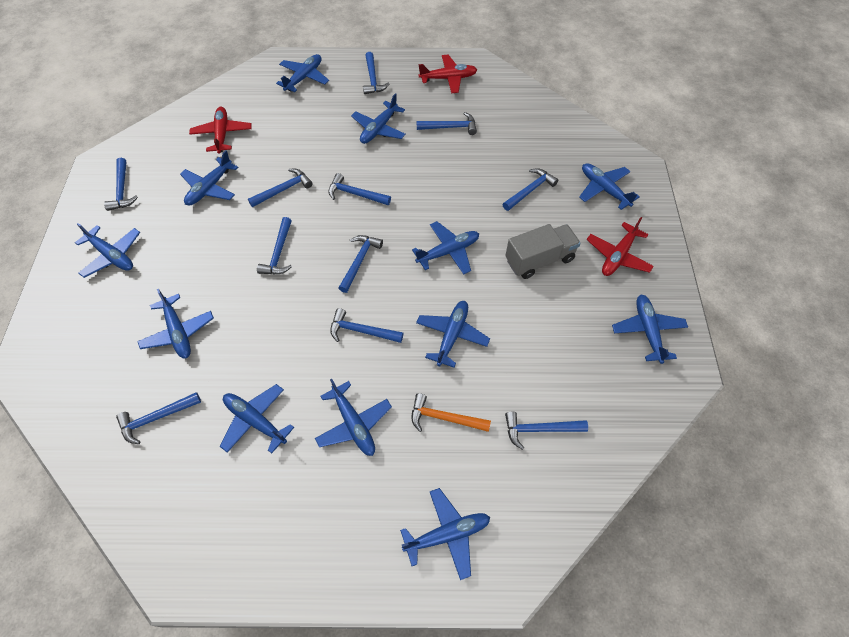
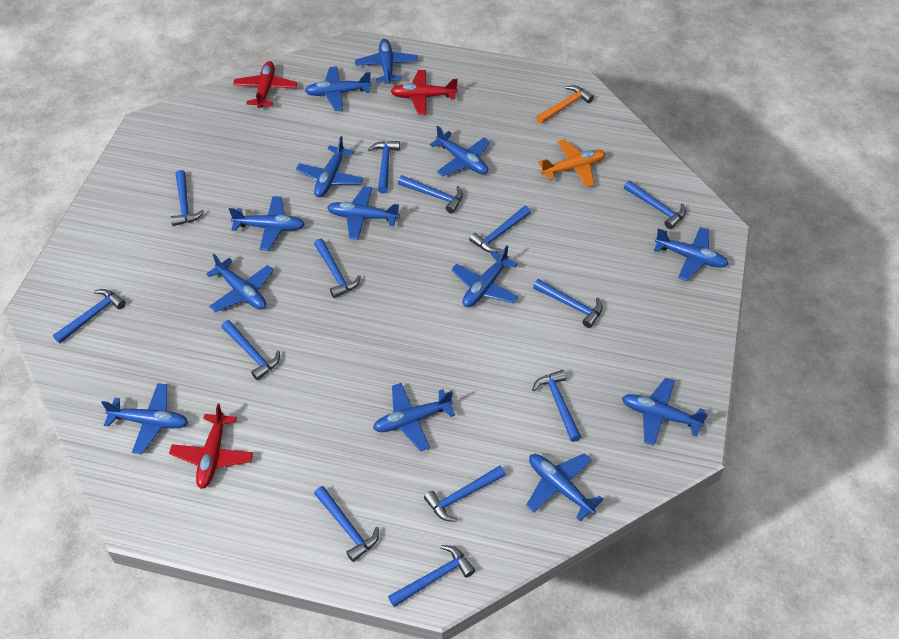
blue hammer: 11 -> 13
blue plane: 12 -> 13
grey truck: 1 -> 0
orange plane: 0 -> 1

